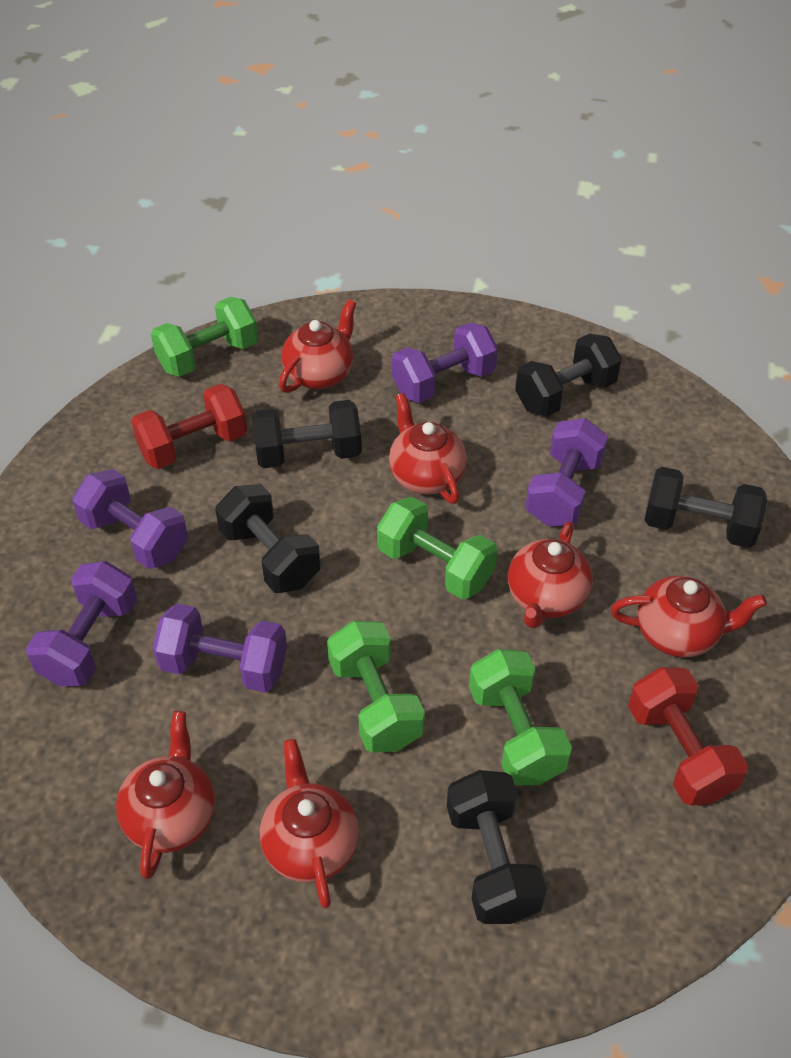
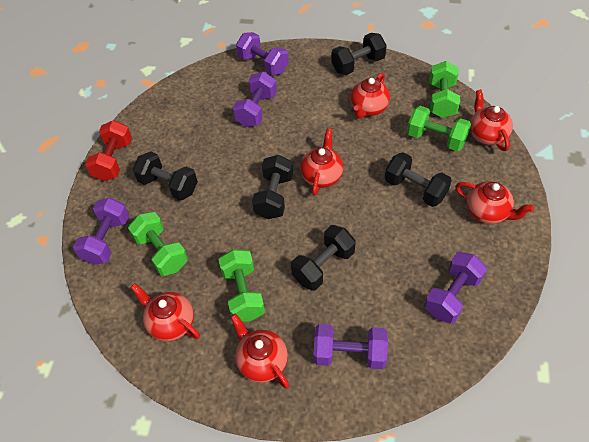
red dumbbell: 2 -> 1

